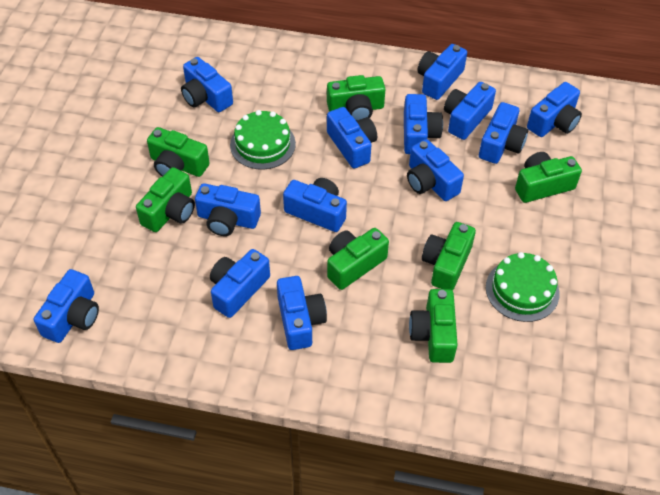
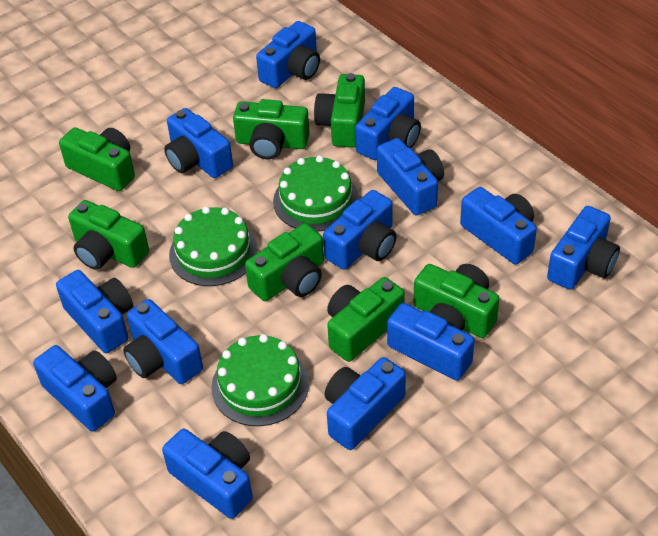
green cake: 2 -> 3

